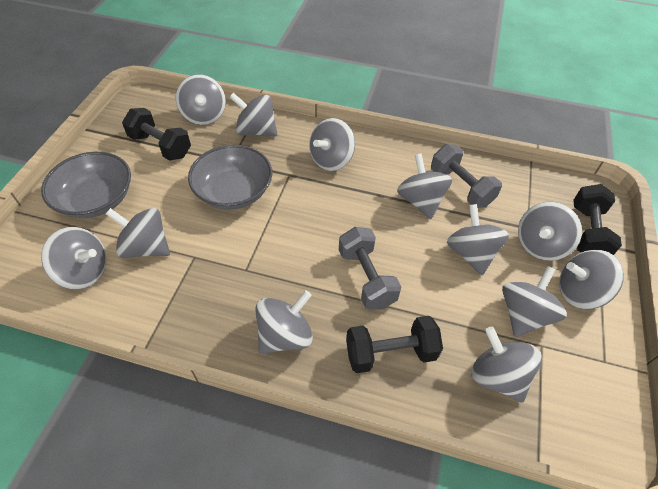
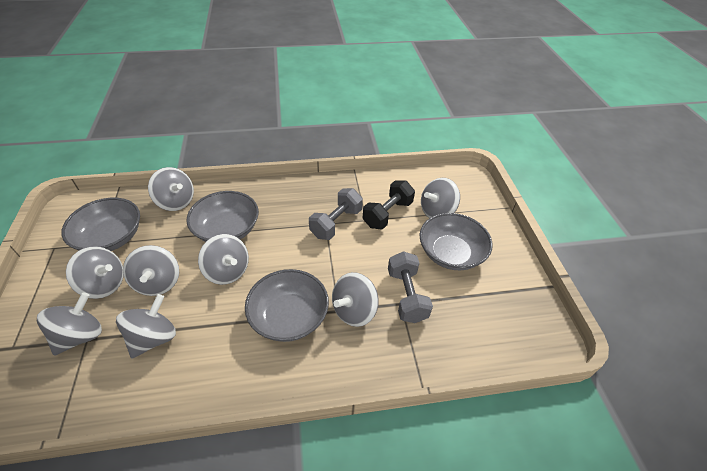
black dumbbell: 3 -> 1
grey bowl: 2 -> 4
grey spinning top: 12 -> 8

